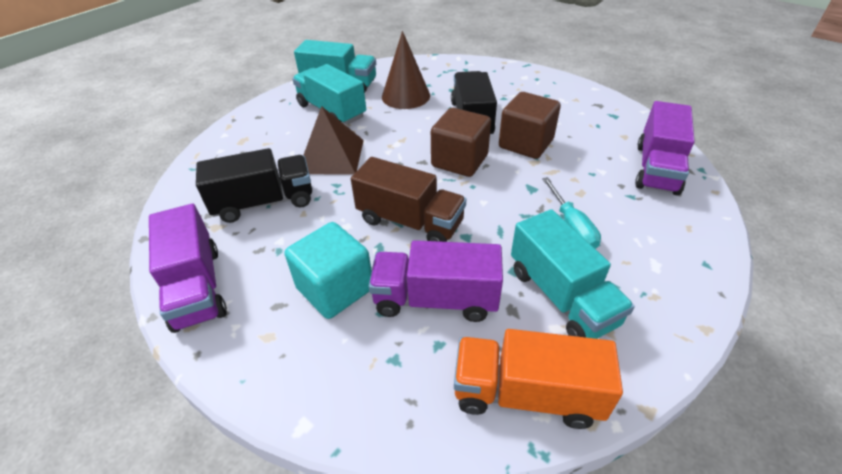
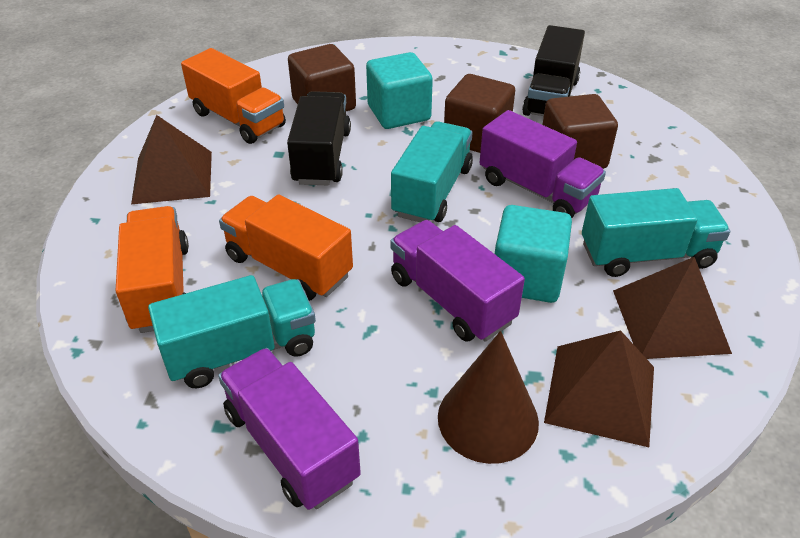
brown cube: 2 -> 3
brown pyramid: 1 -> 3
brown truck: 1 -> 0
orange truck: 1 -> 3
turquoise cube: 1 -> 2
turquoise screwdriver: 1 -> 0

